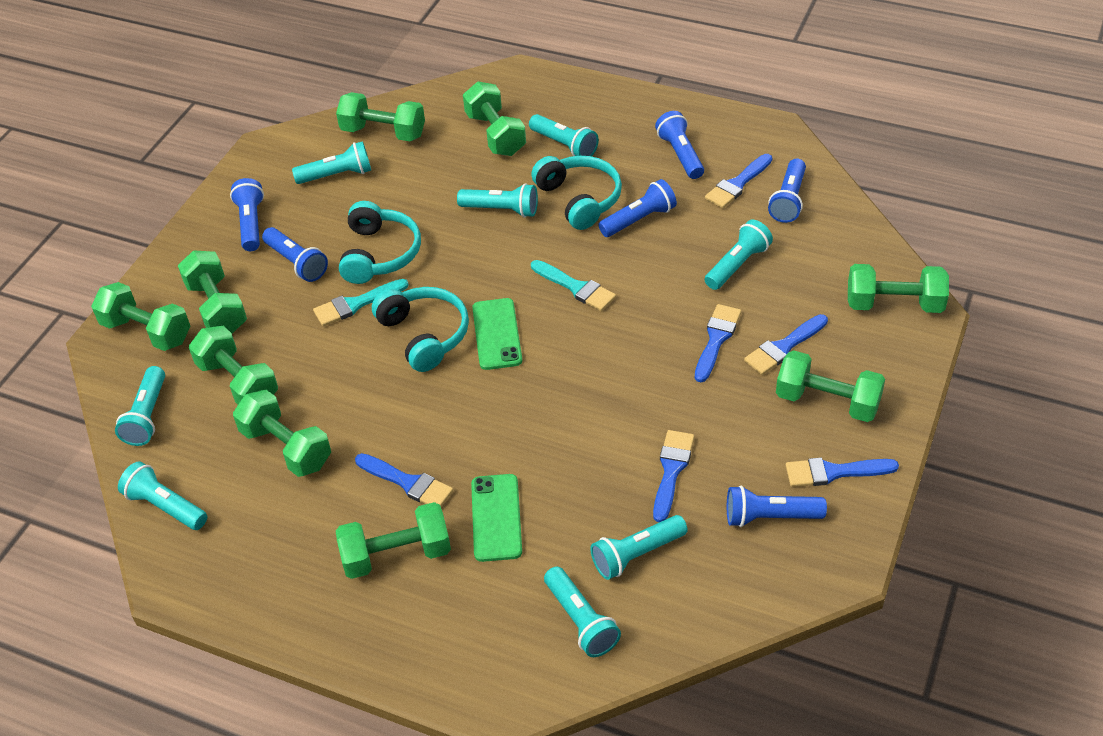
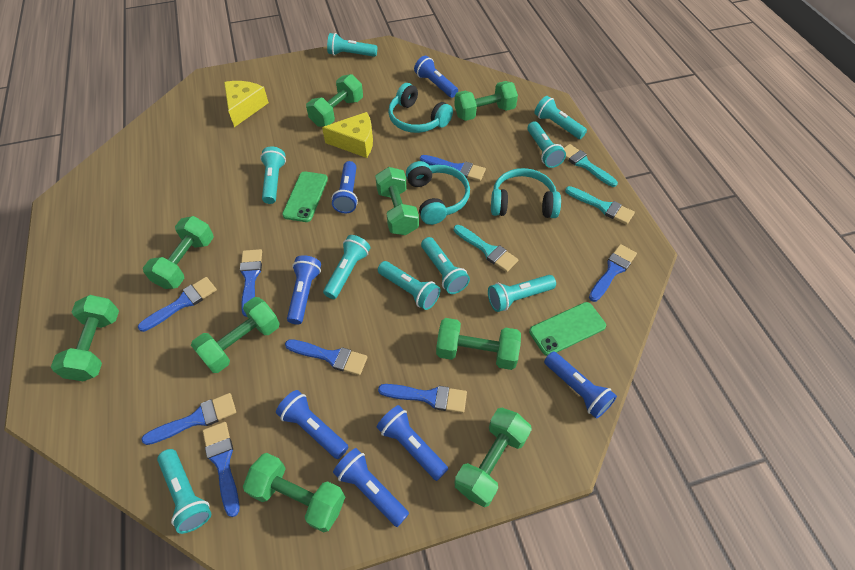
blue brush: 6 -> 8
blue flashlight: 6 -> 7
turquoise brush: 2 -> 3
turquoise flashlight: 8 -> 9
yellow cheese: 0 -> 2

